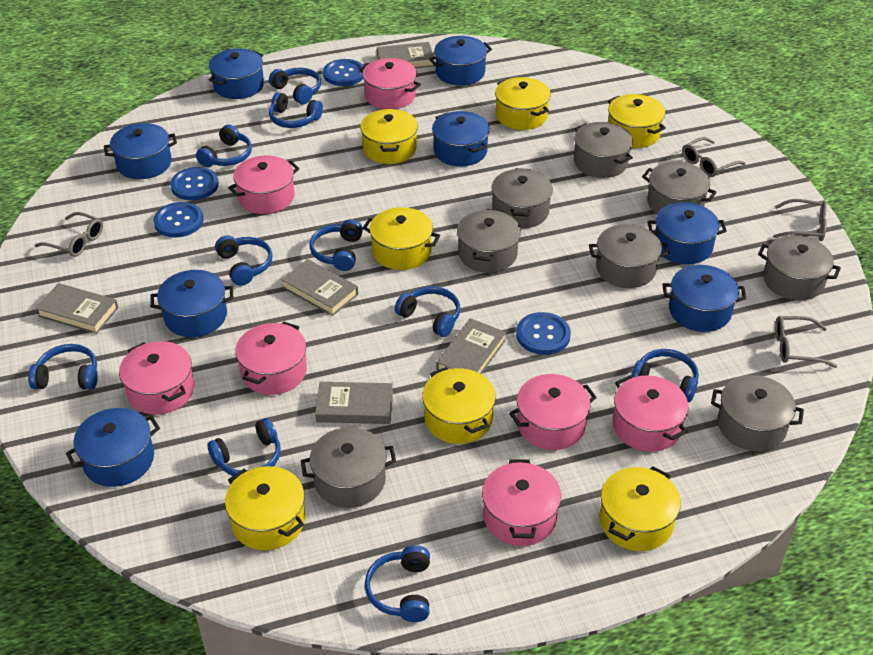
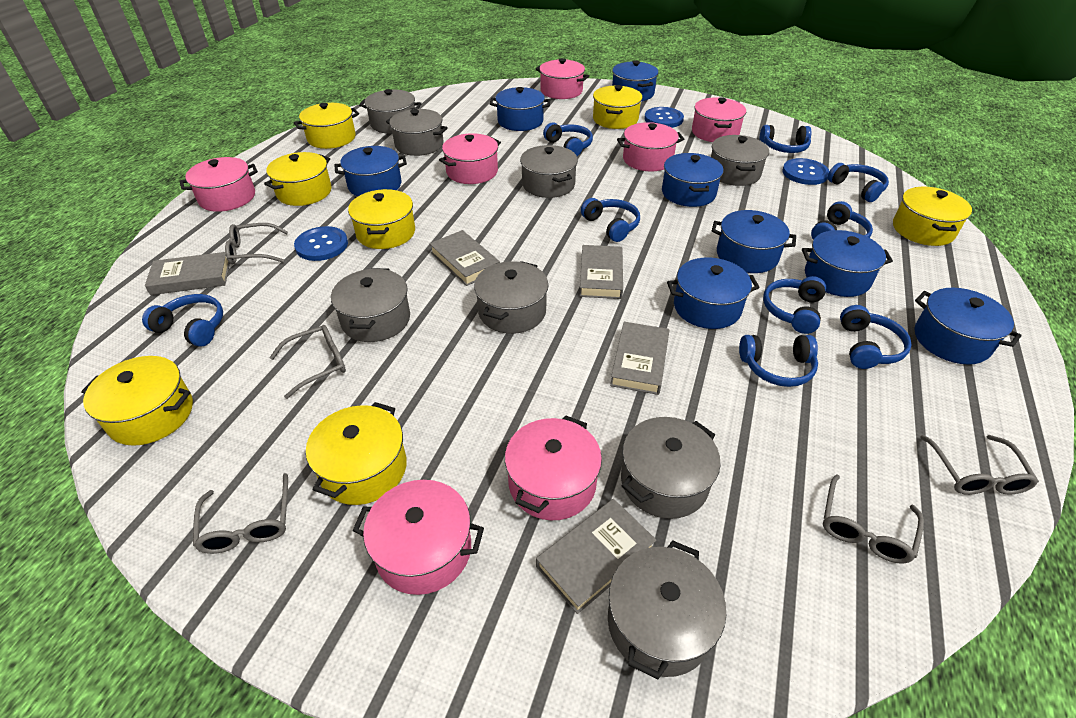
blue button: 4 -> 3
blue headphones: 10 -> 9
grey glasses: 4 -> 5

